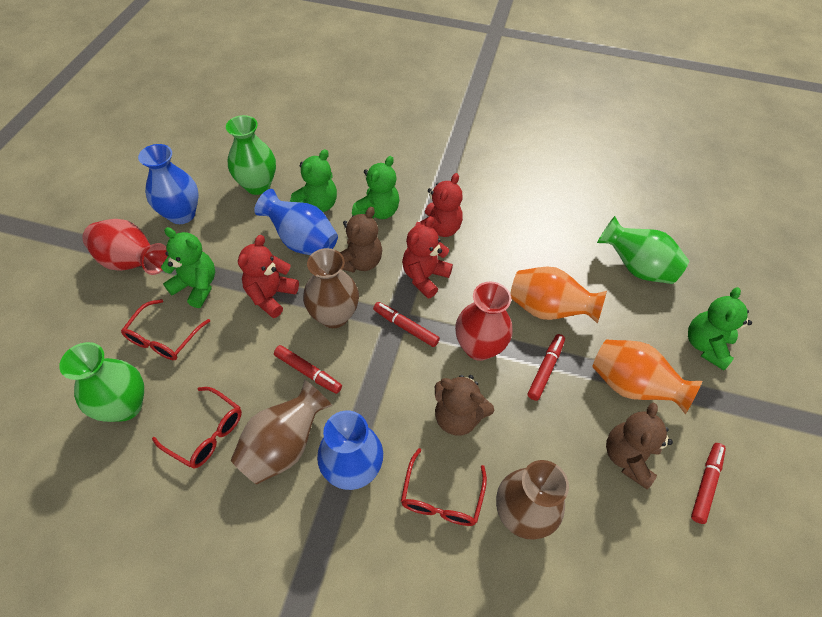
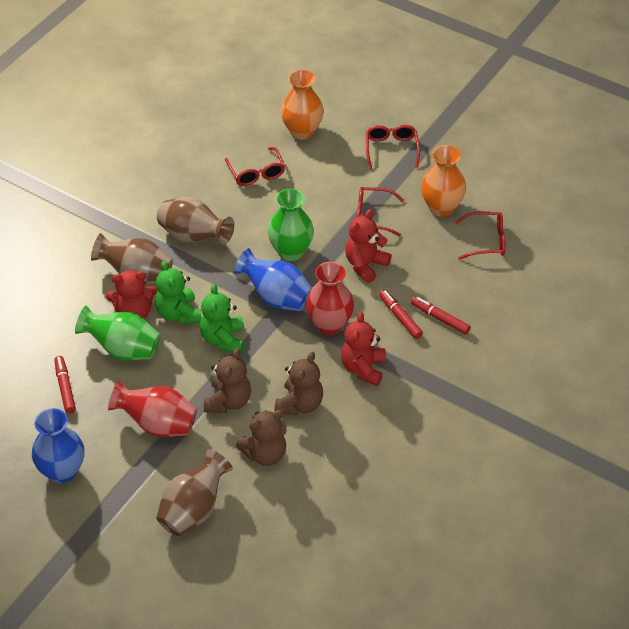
blue vase: 3 -> 2
green teddy bear: 4 -> 2
green vase: 3 -> 2
red glasses: 3 -> 4
red marker: 4 -> 3

